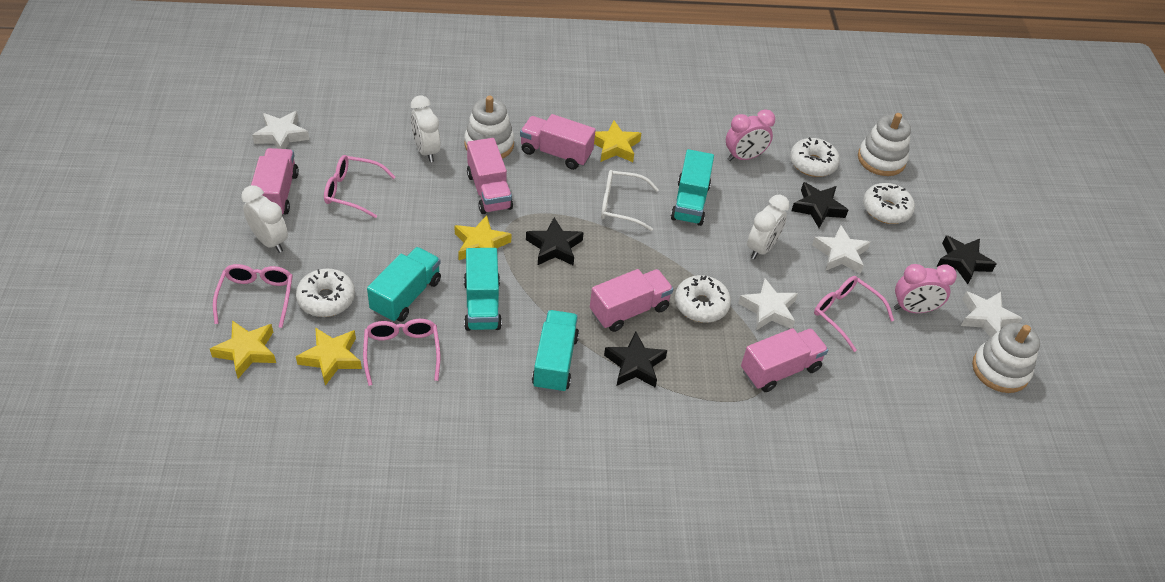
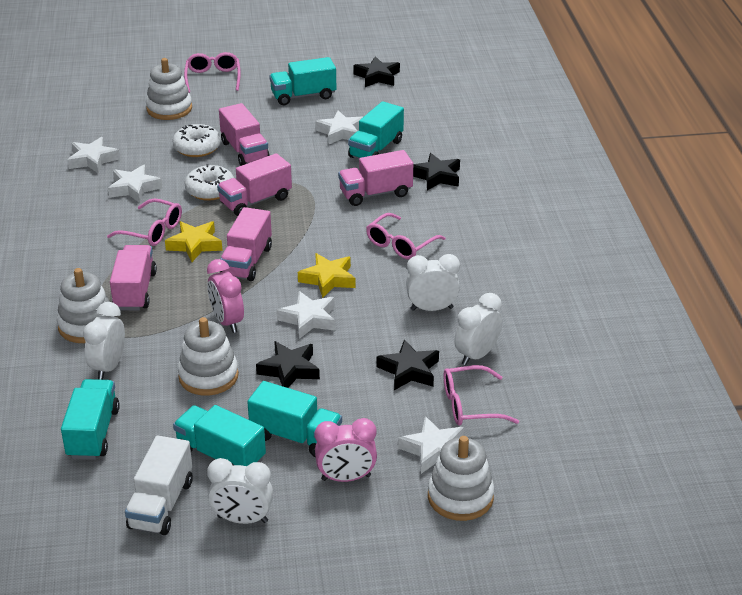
turquoise truck: 4 -> 5
white clock: 3 -> 4
white donut: 4 -> 2
white glasses: 1 -> 0
white stacking toy: 3 -> 4
white star: 4 -> 5
white truck: 0 -> 1
yellow star: 4 -> 2

